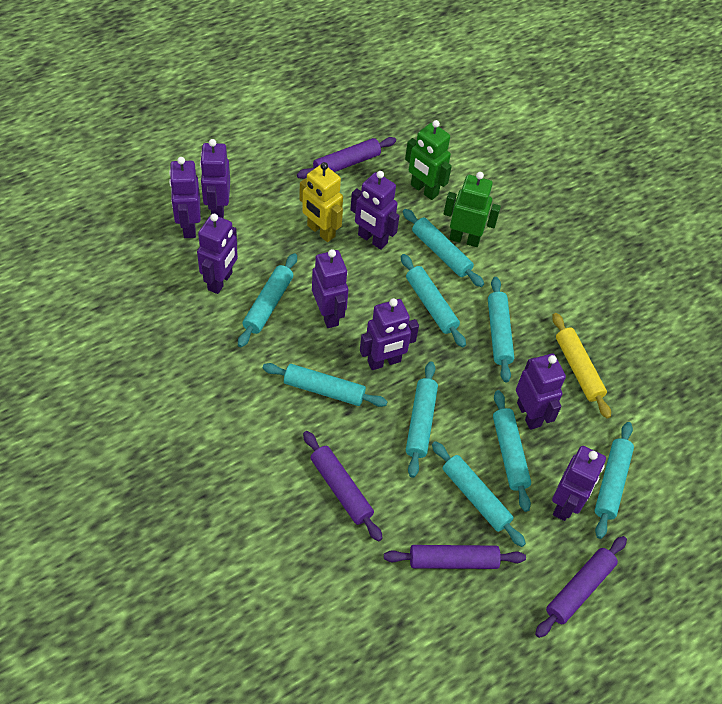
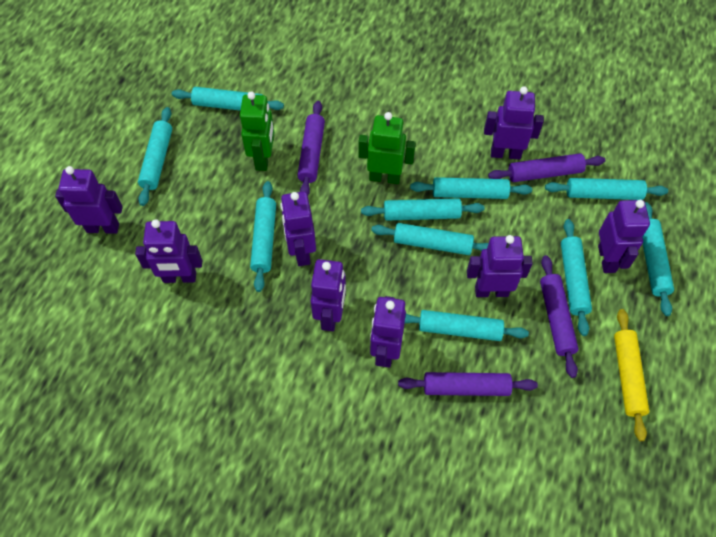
turquoise rolling pin: 9 -> 10
yellow robot: 1 -> 0

